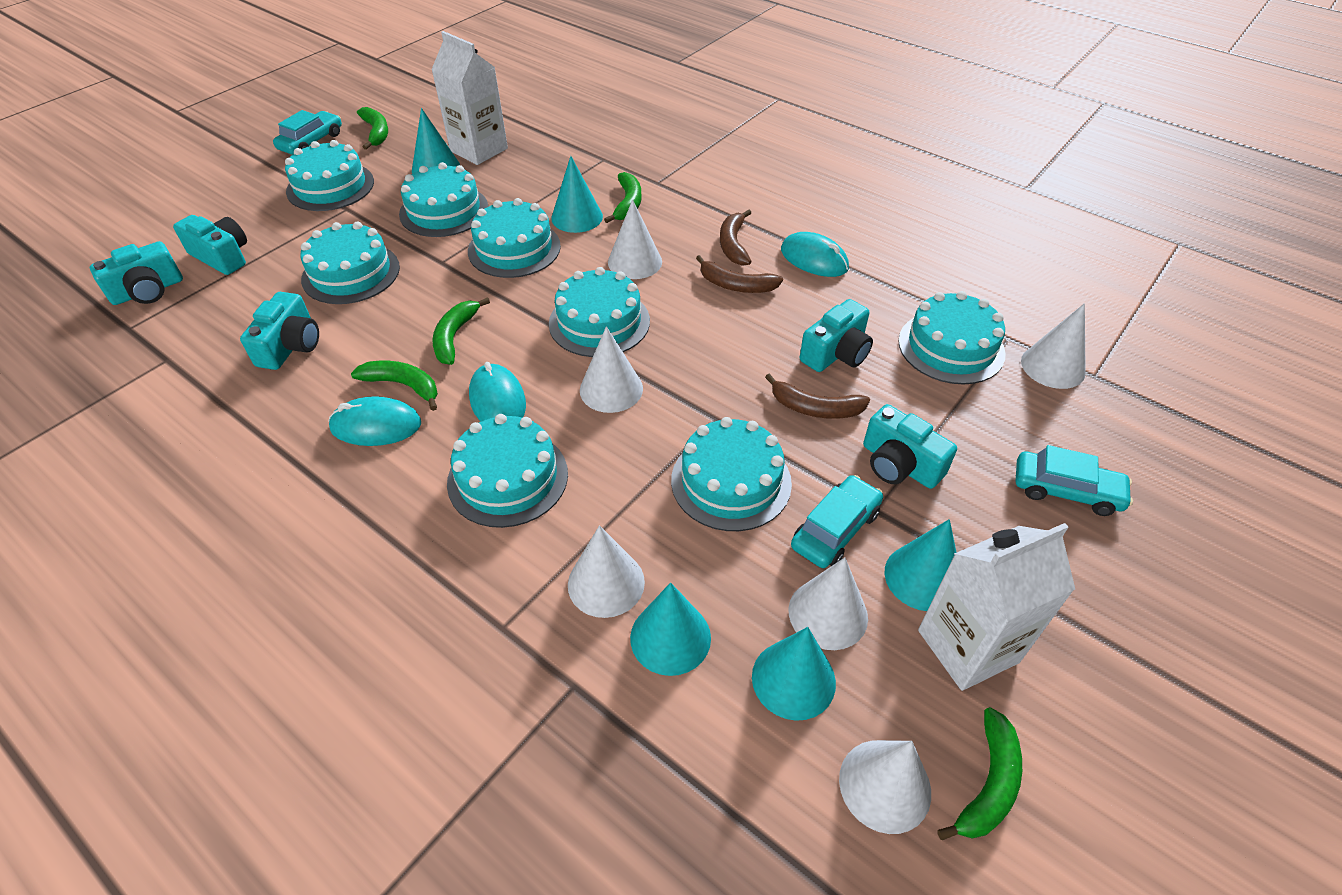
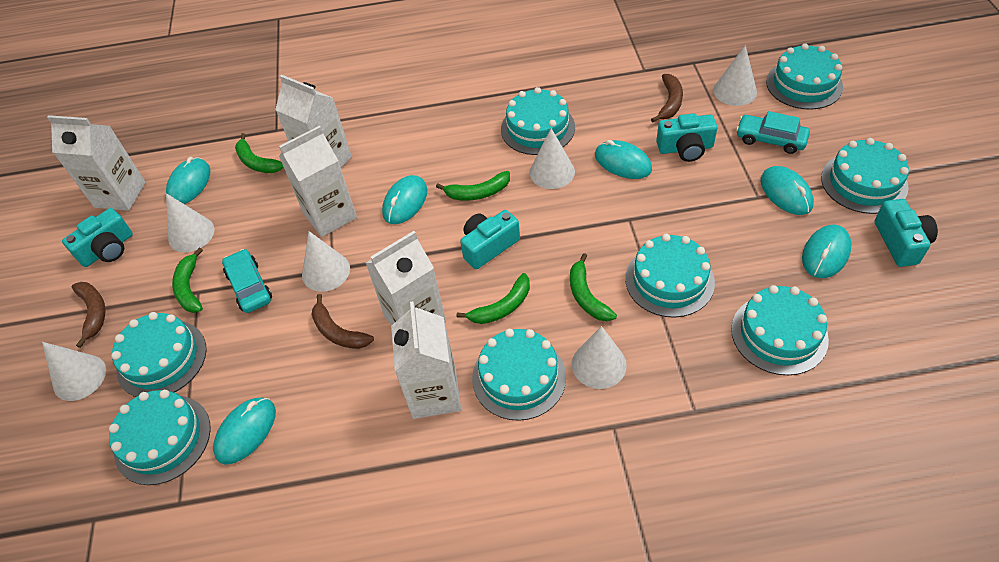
turquoise camera: 5 -> 4
turquoise car: 3 -> 2
turquoise cone: 5 -> 0
turquoise mouse: 3 -> 6
white carton: 2 -> 5

